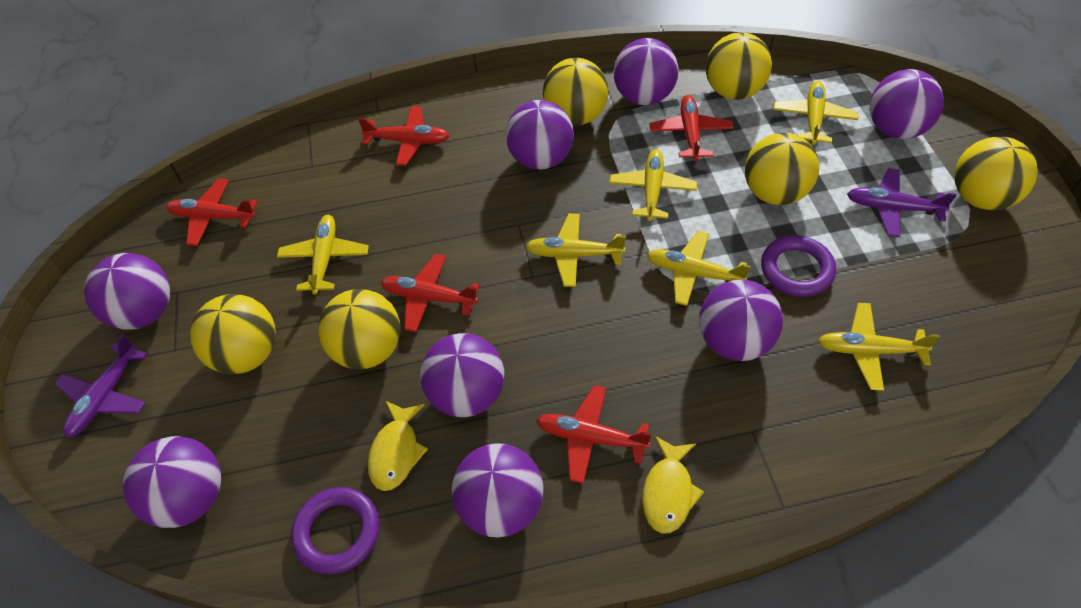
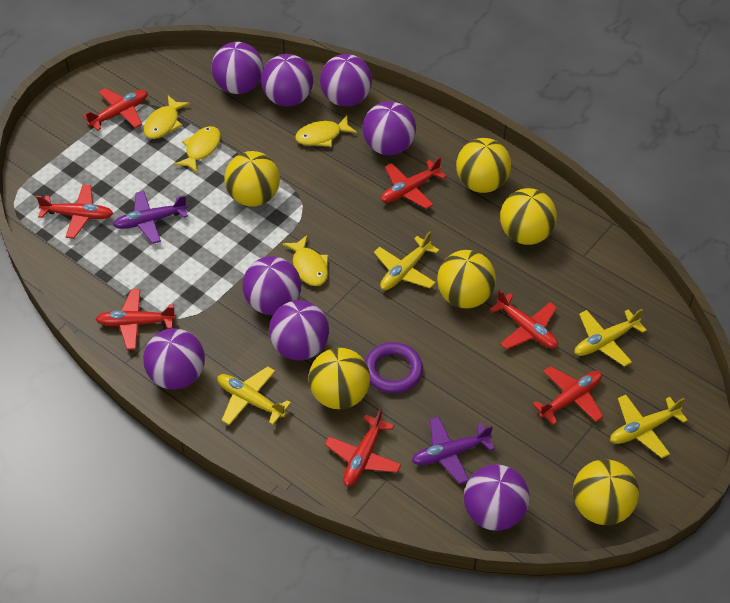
purple ring: 2 -> 1
red plane: 5 -> 7
yellow fish: 2 -> 4
yellow plane: 6 -> 4

